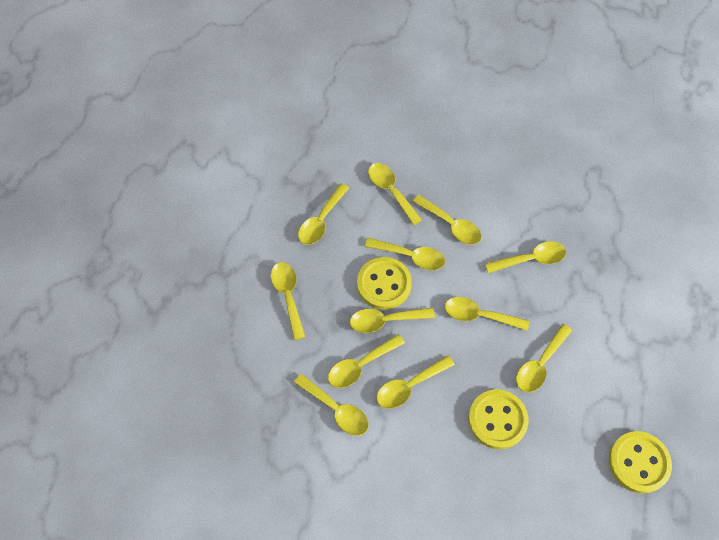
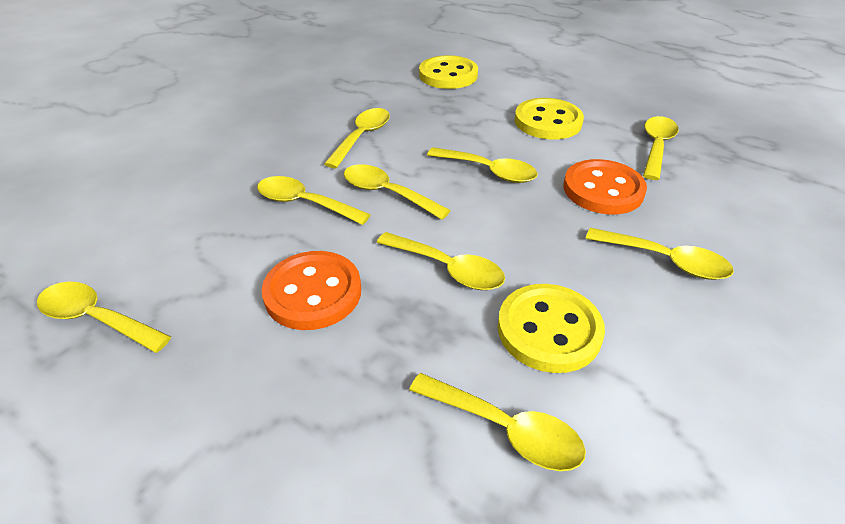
orange button: 0 -> 2
yellow spoon: 12 -> 9

